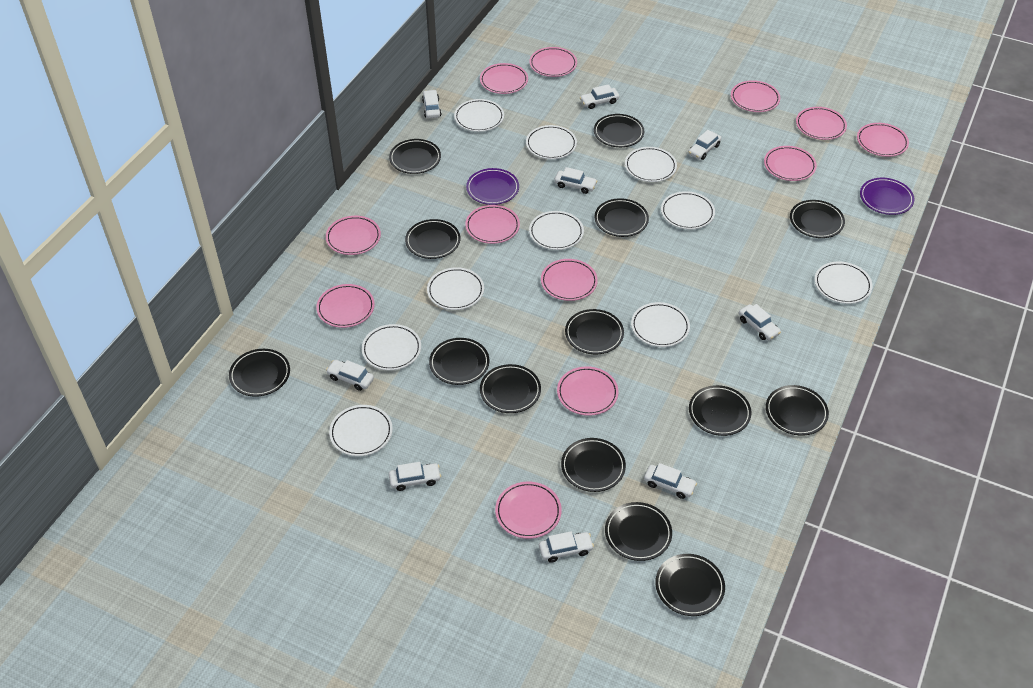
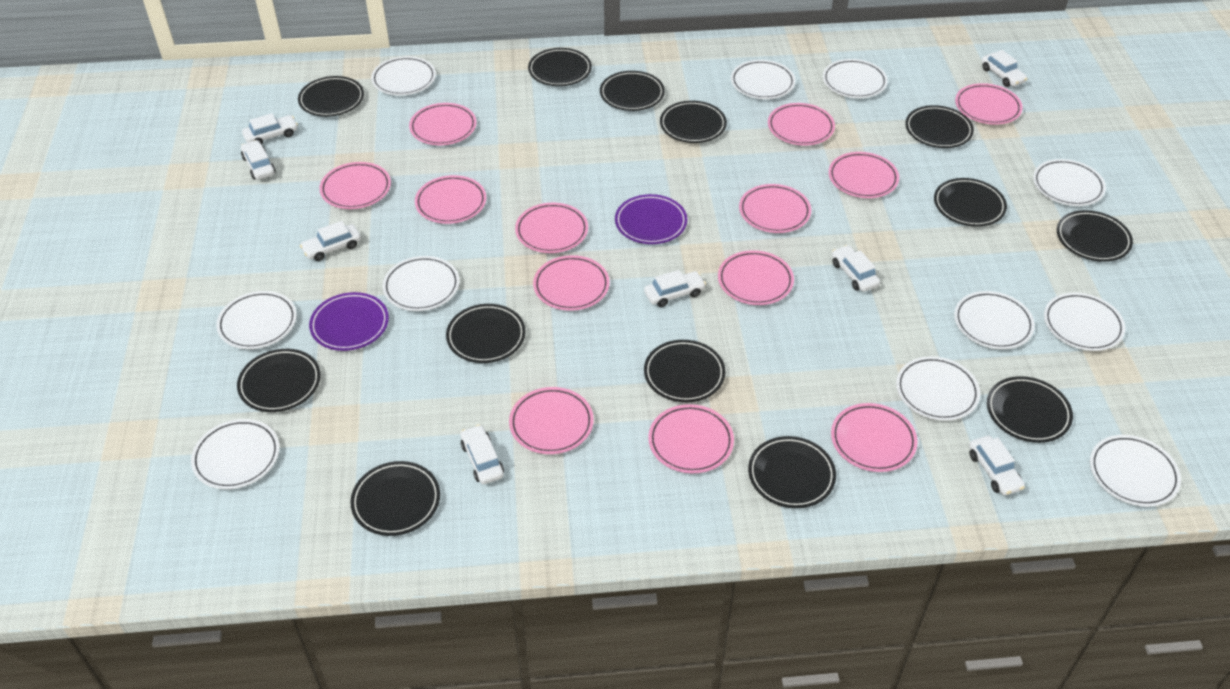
black plate: 14 -> 13
pink plate: 12 -> 13
white car: 9 -> 8
white plate: 10 -> 11

